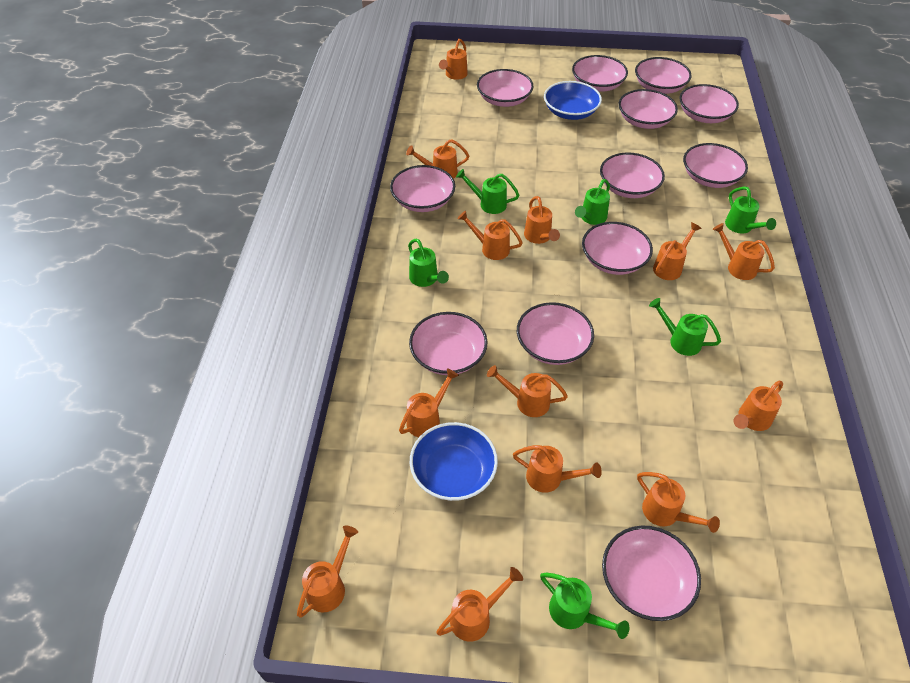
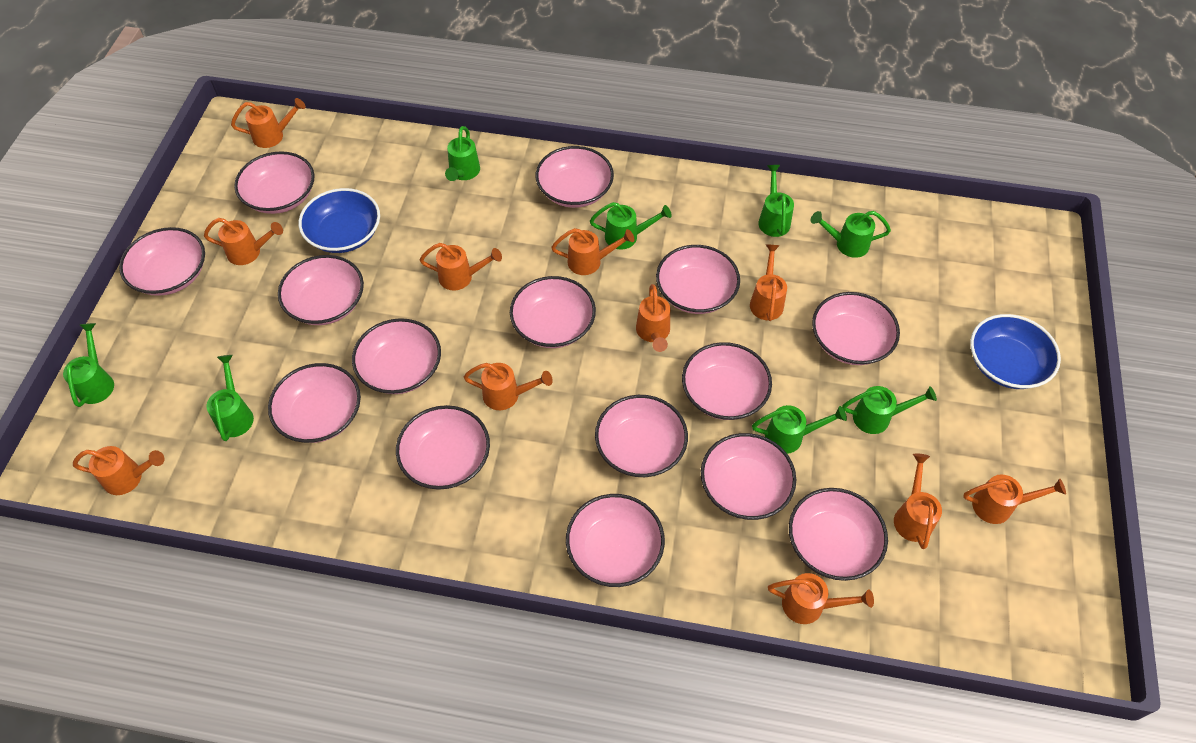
green watering can: 6 -> 8
orange watering can: 13 -> 11
pink bowl: 12 -> 15

